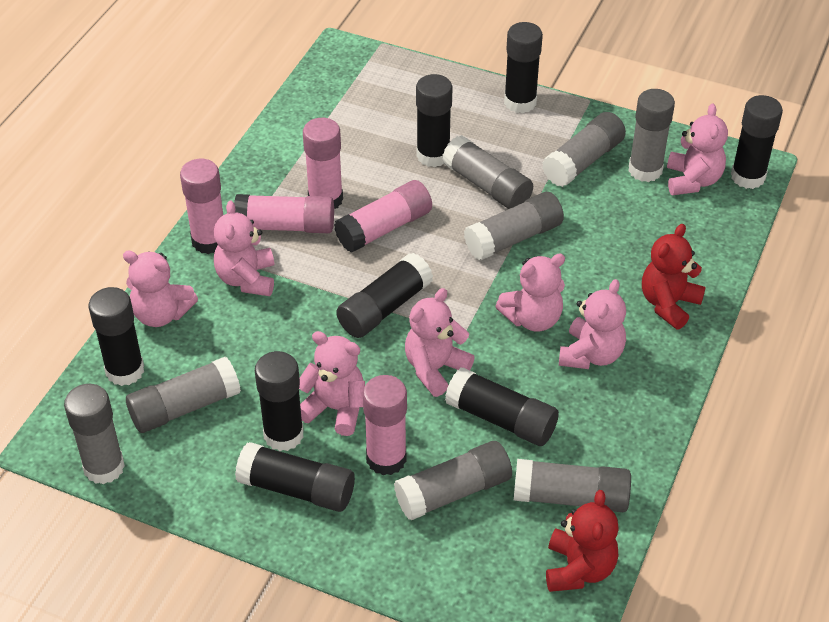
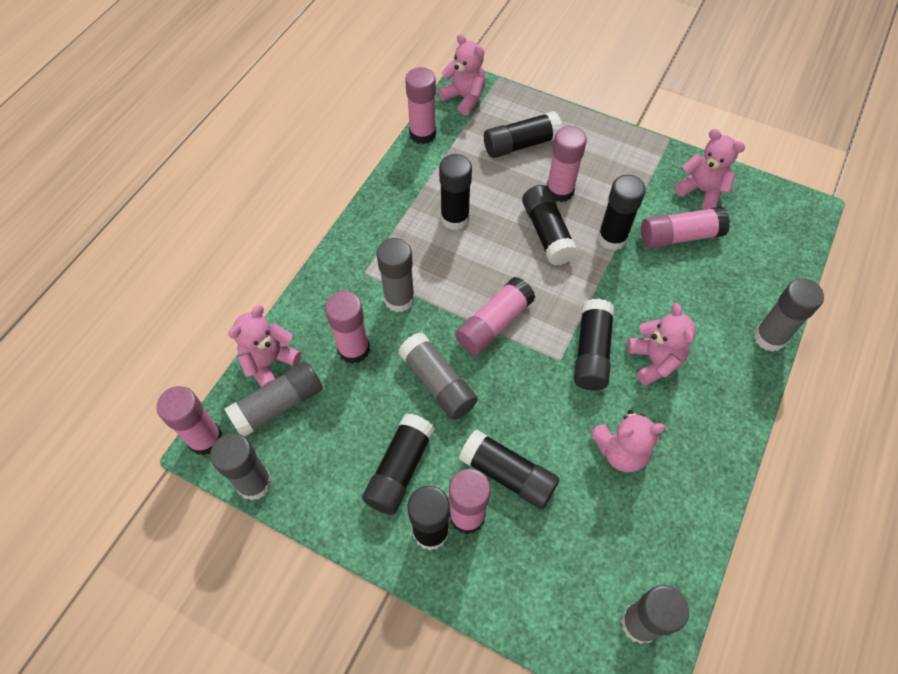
grey glue stick: 8 -> 6
pink glue stick: 5 -> 7
pink teddy bear: 7 -> 5
red teddy bear: 2 -> 0

